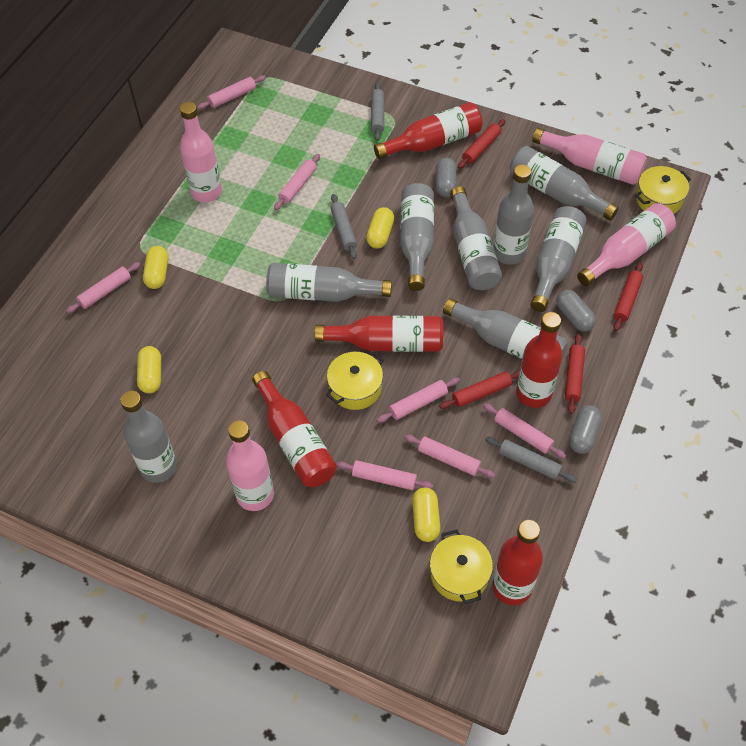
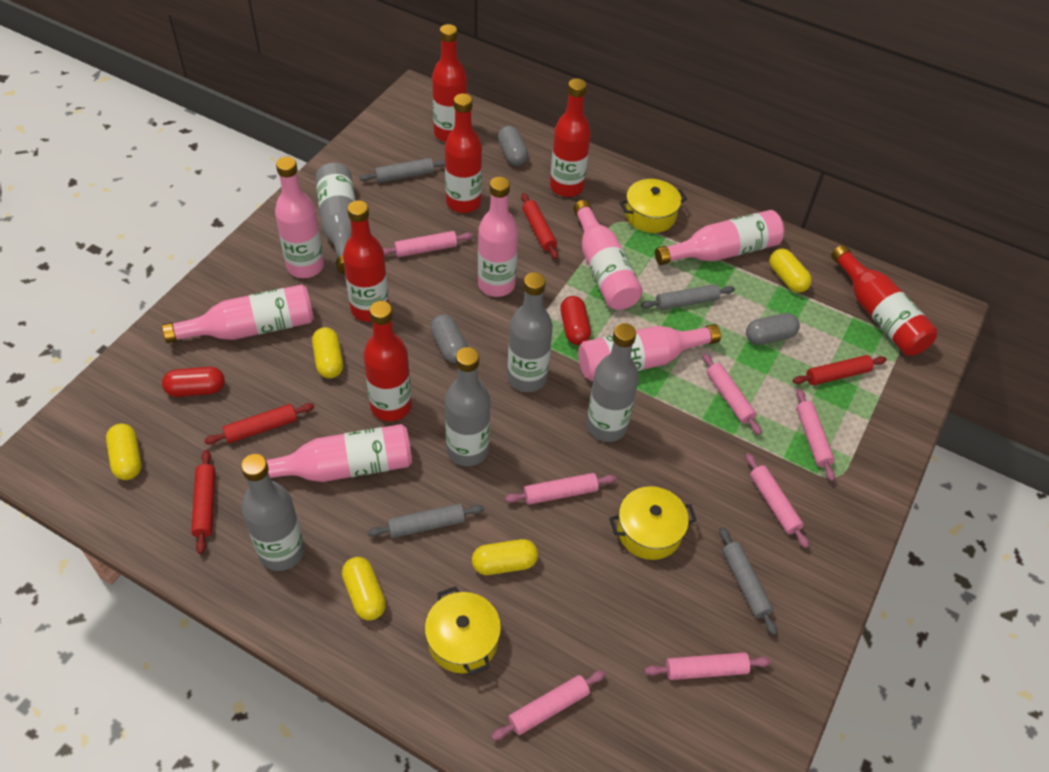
grey bottle: 8 -> 5
grey rolling pin: 3 -> 4
pink bottle: 4 -> 7
red bottle: 5 -> 6
red capsule: 0 -> 2
yellow capsule: 4 -> 5

